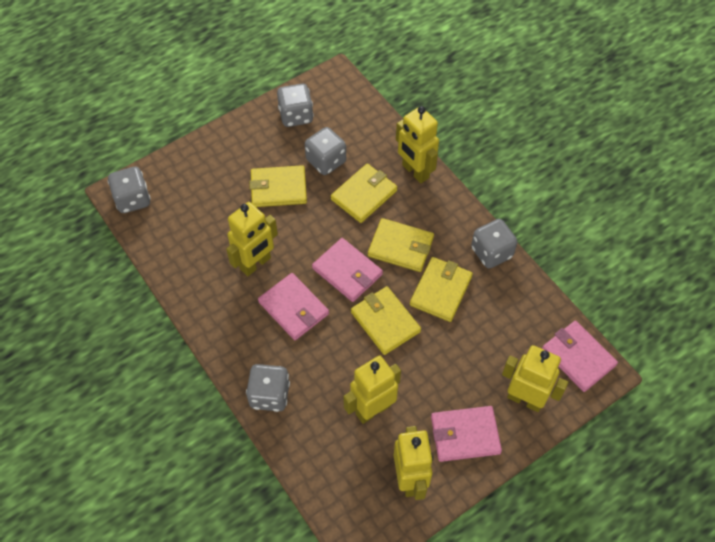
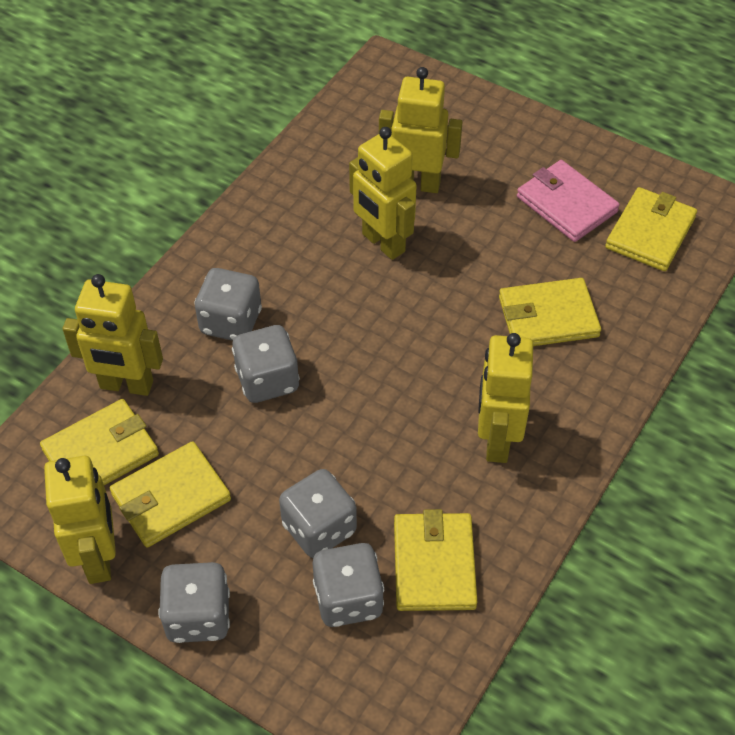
pink wallet: 4 -> 1

